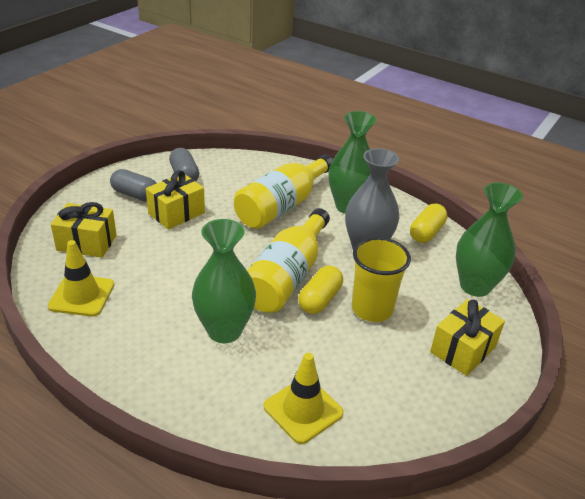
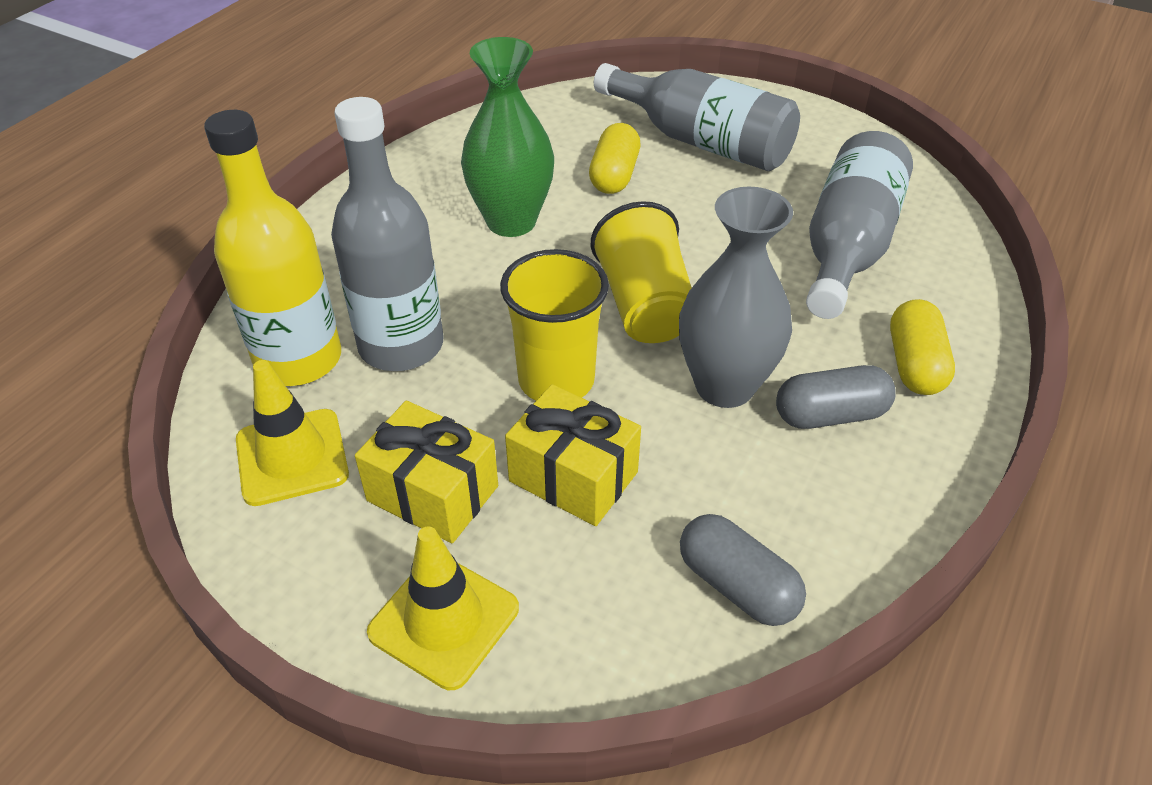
green vase: 3 -> 1
grey bottle: 0 -> 3
yellow bottle: 2 -> 1
yellow cup: 1 -> 2
yellow gift: 3 -> 2

